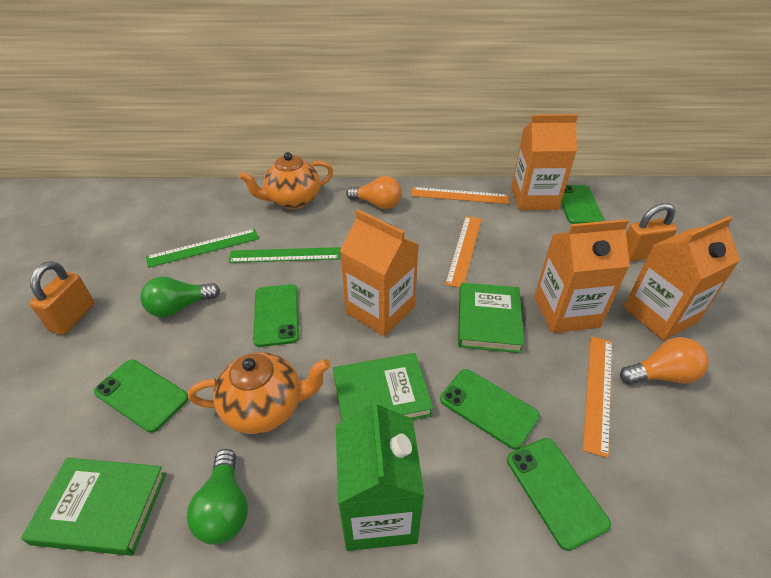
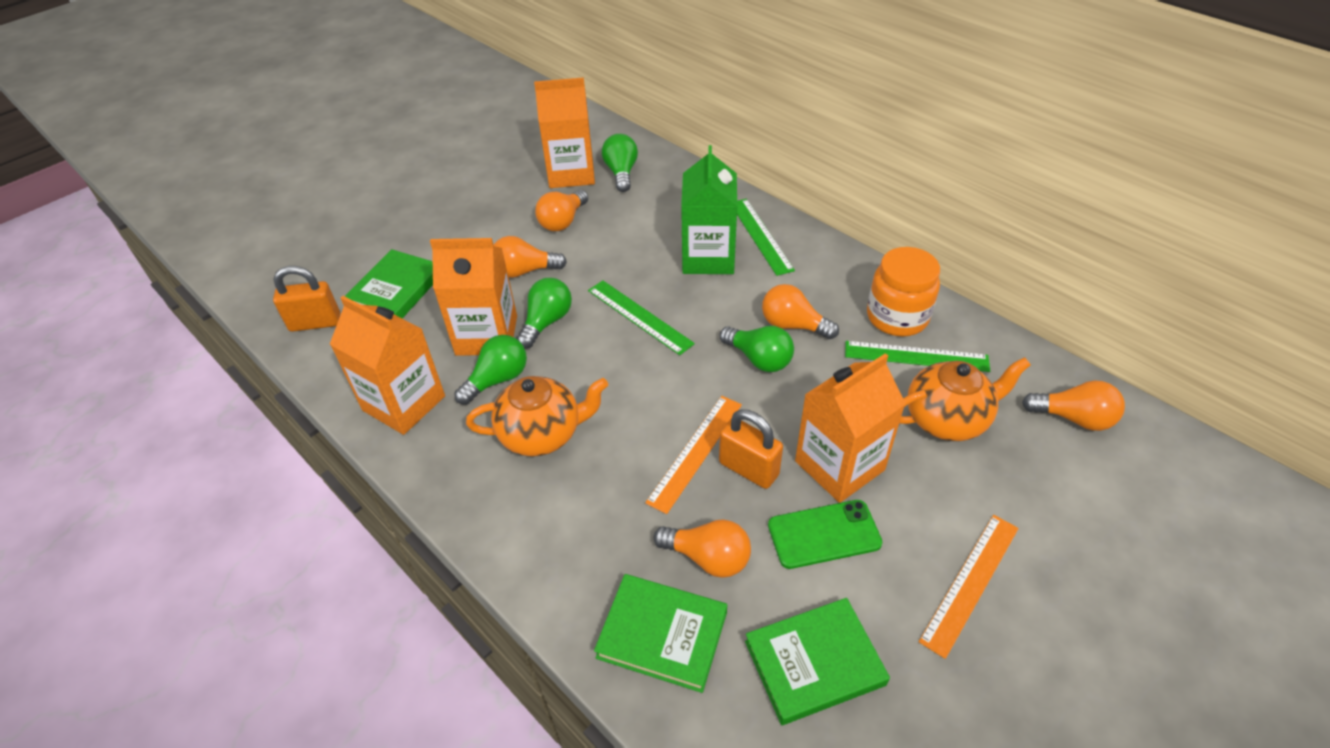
green light bulb: 2 -> 4
green phone: 5 -> 1
green ruler: 2 -> 3
orange jar: 0 -> 1
orange light bulb: 2 -> 5
orange ruler: 3 -> 2

